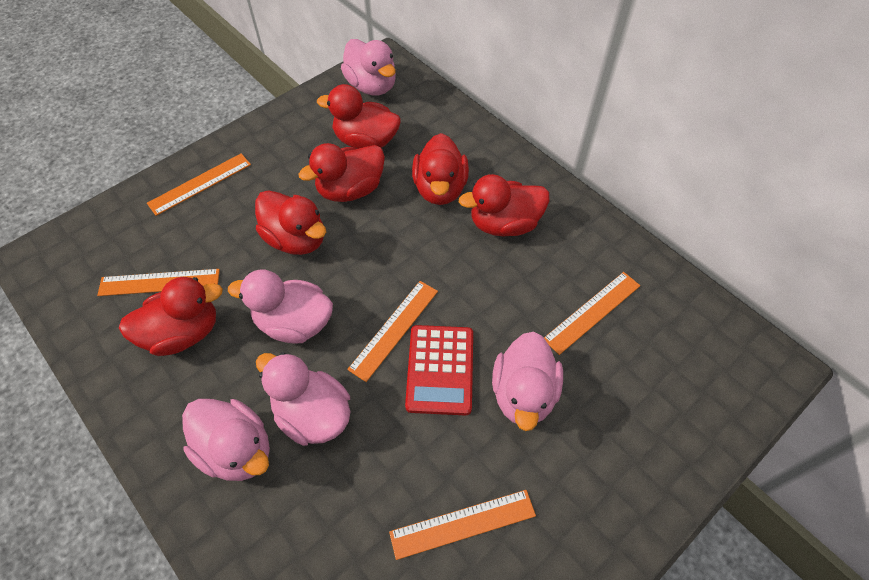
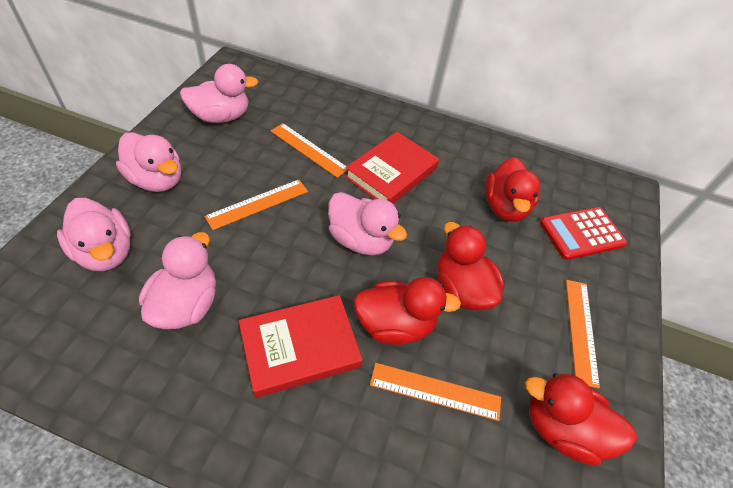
orange ruler: 5 -> 4
red book: 0 -> 2
red duck: 6 -> 4

